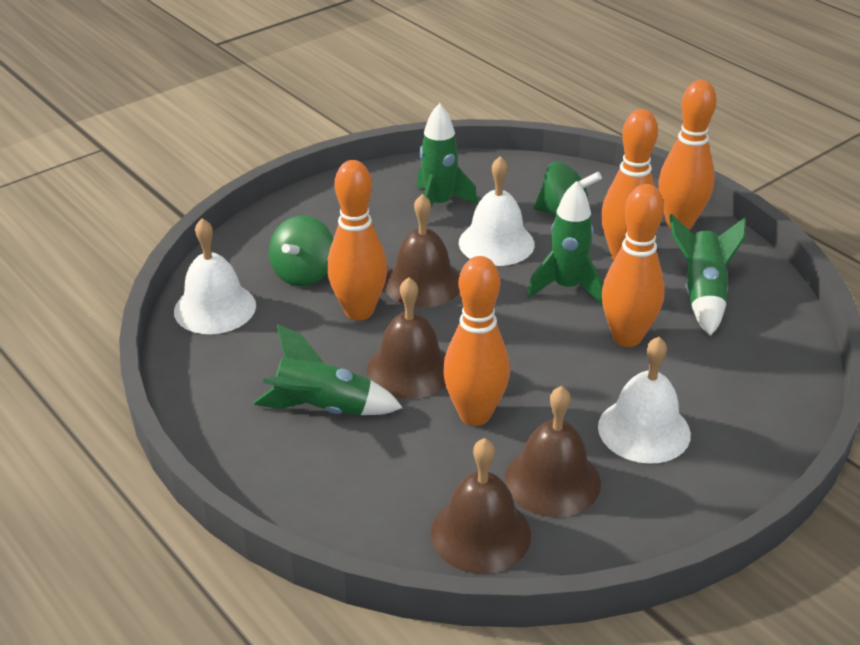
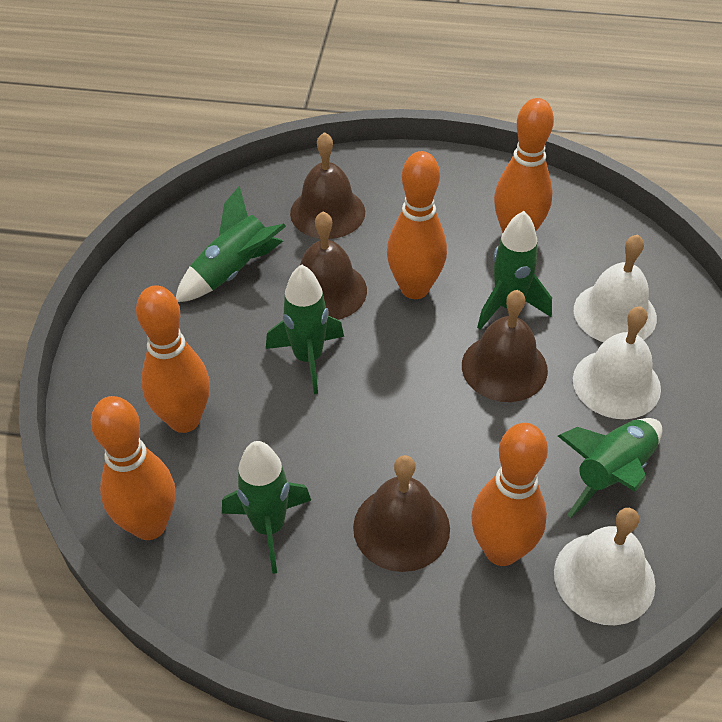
green rocket: 4 -> 5
green spinning top: 2 -> 0

